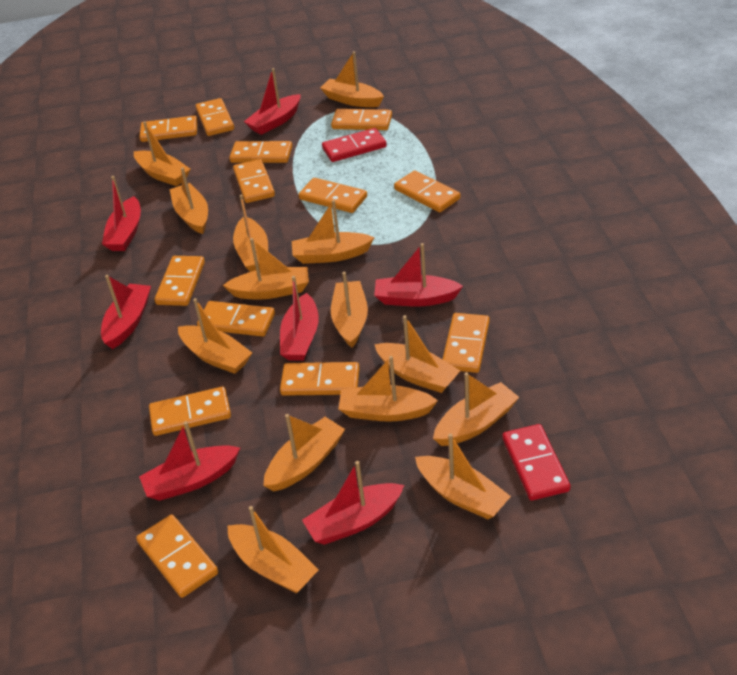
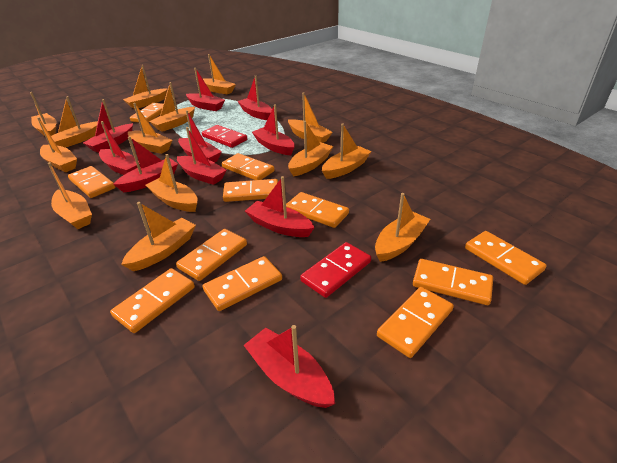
orange domino: 13 -> 11
red boat: 7 -> 10

